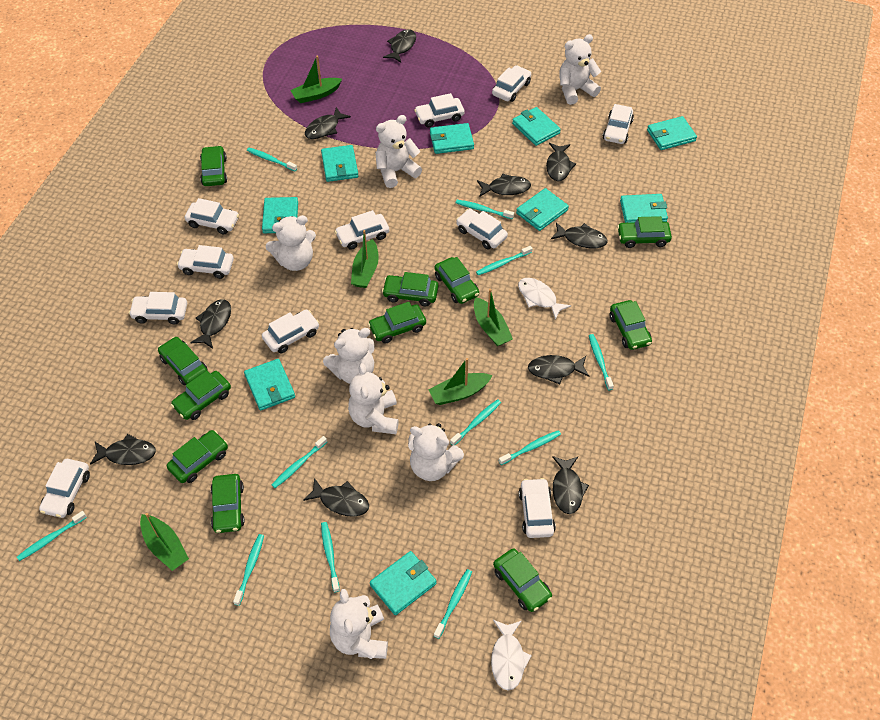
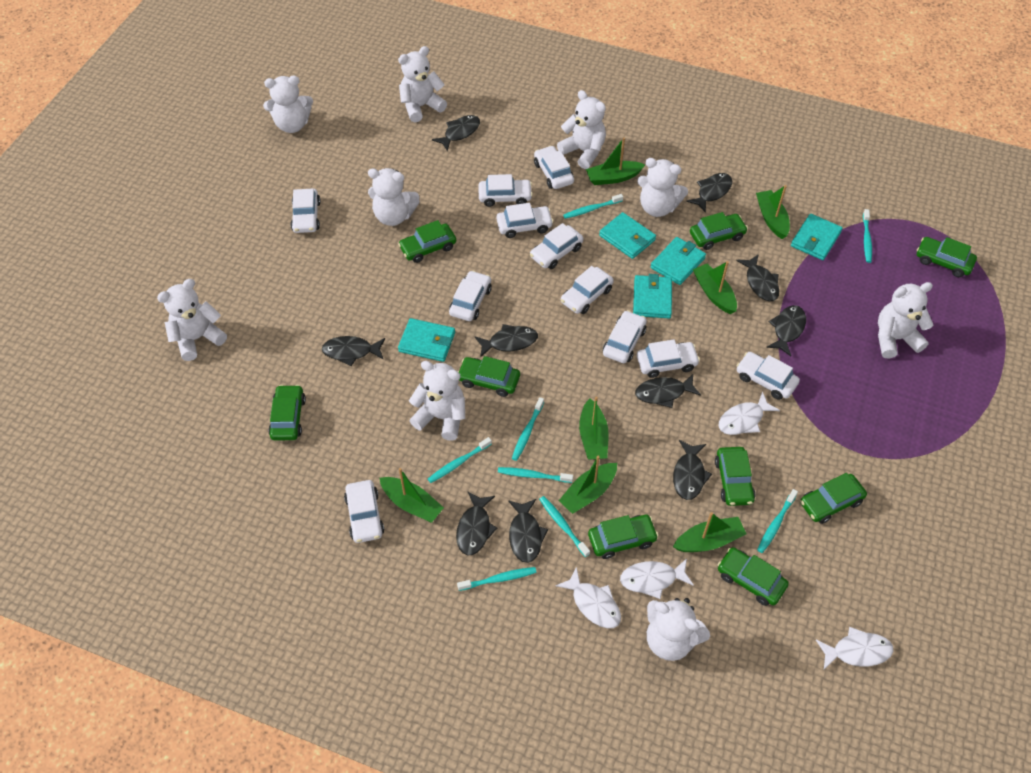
green boat: 5 -> 7
green car: 11 -> 9
turquoise toothbrush: 11 -> 8
turquoise wallet: 9 -> 5
white fish: 2 -> 4
white teddy bear: 7 -> 9

